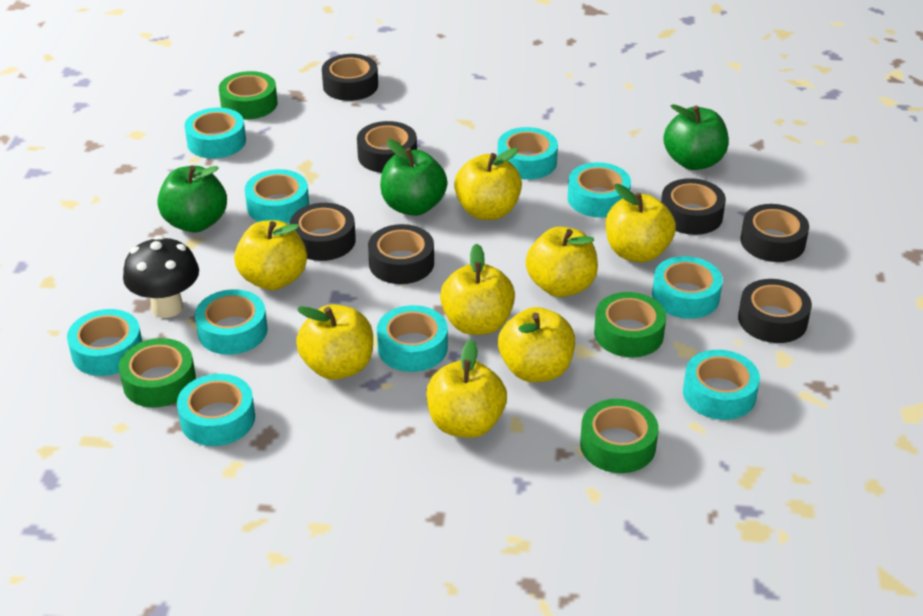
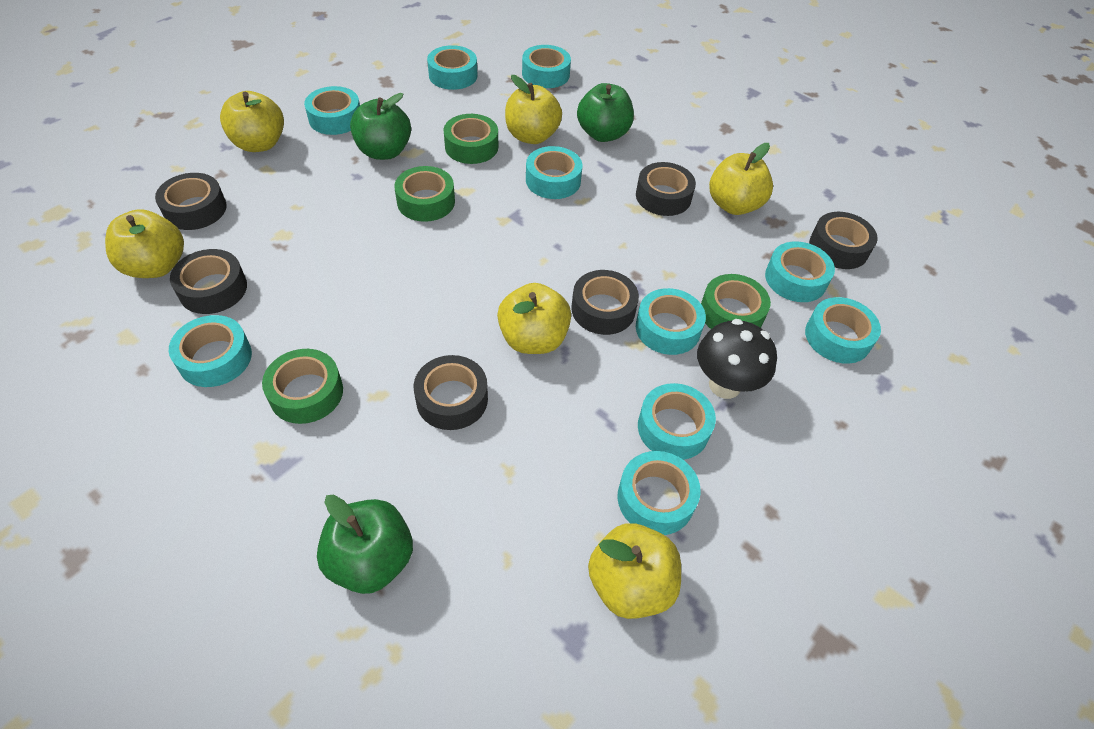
black tape: 7 -> 6
yellow apple: 8 -> 6

